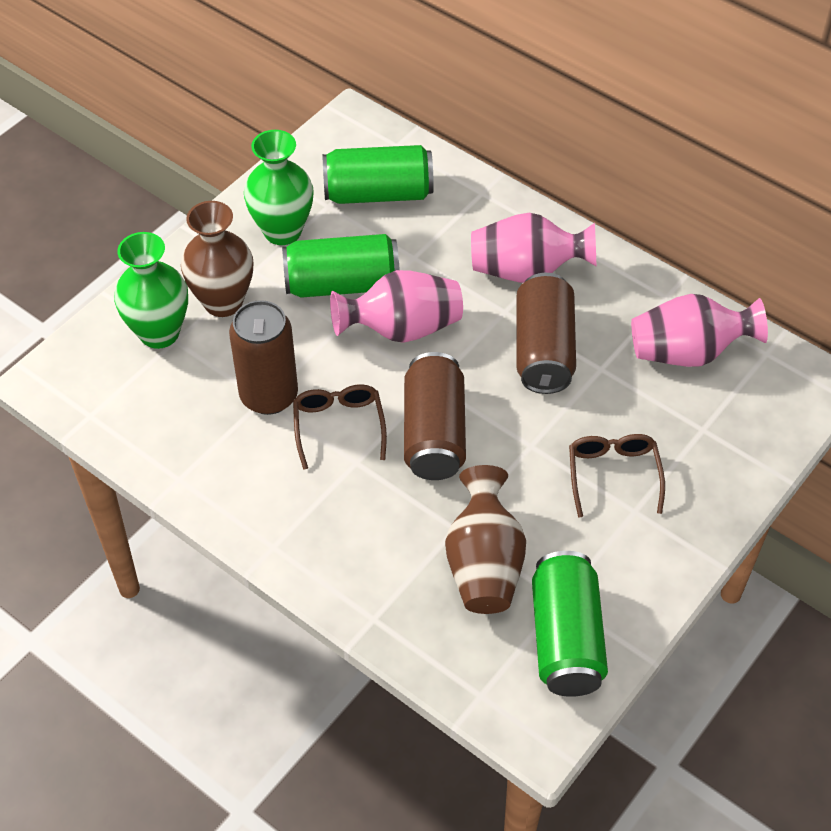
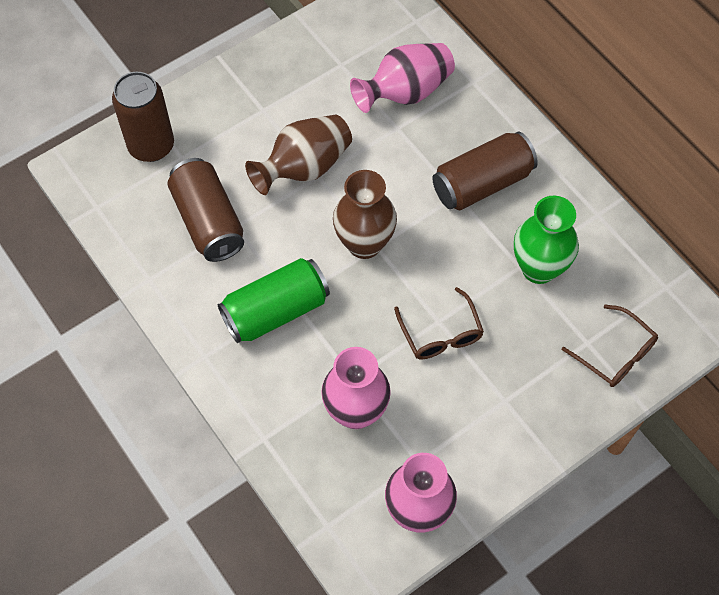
green can: 3 -> 1
green vase: 2 -> 1

